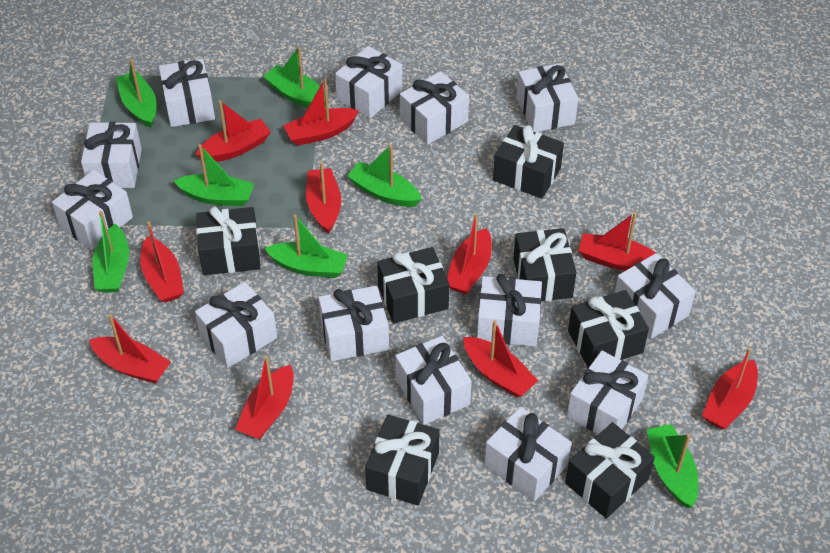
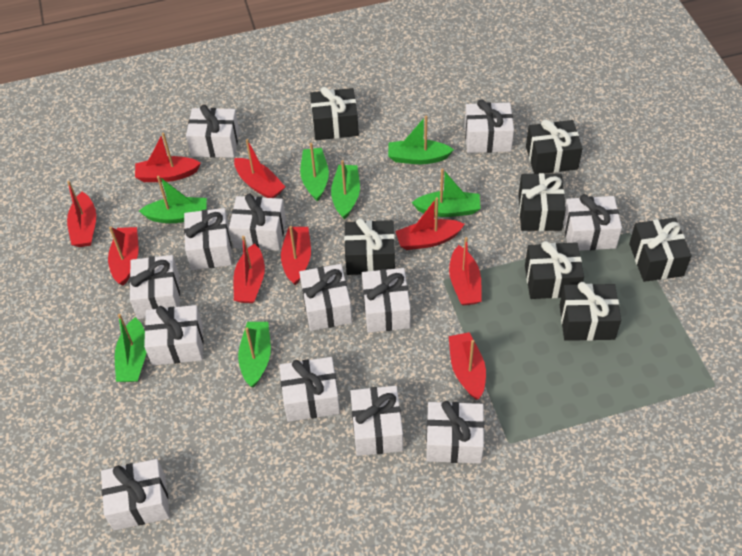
red boat: 10 -> 9

